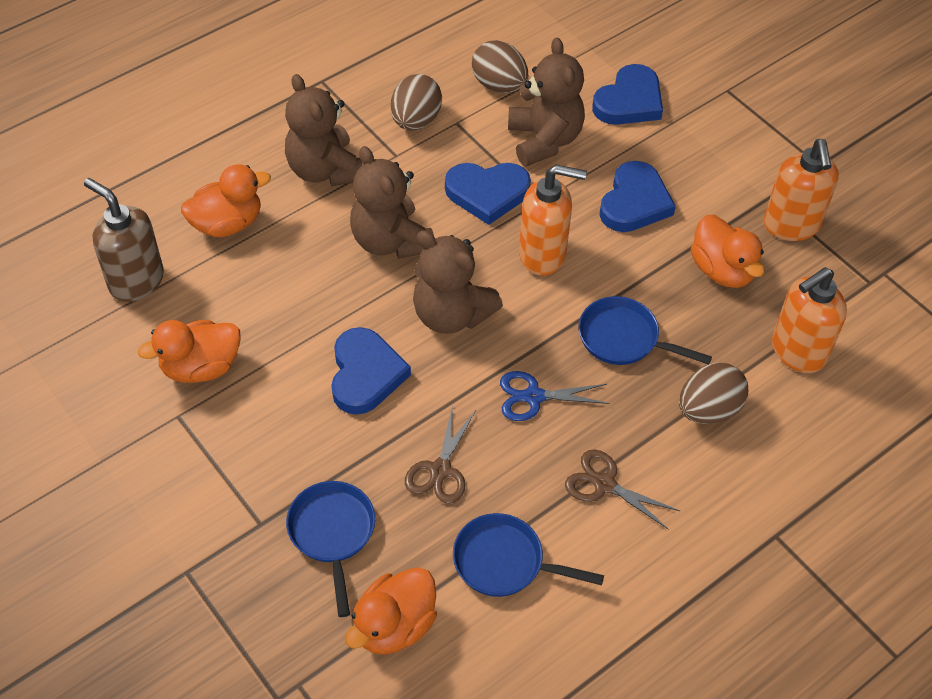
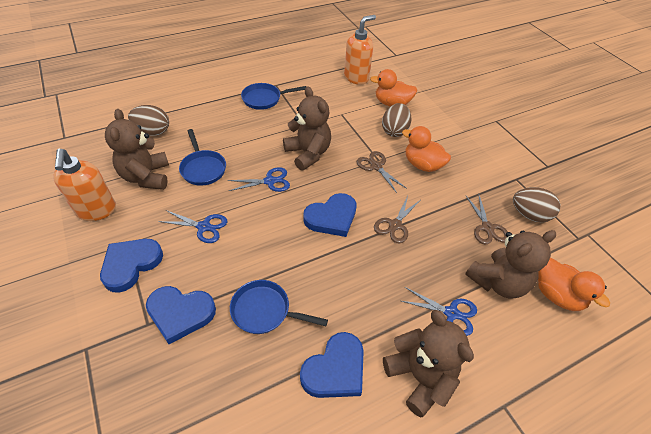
blue scissors: 1 -> 3
brown scissors: 2 -> 3
brown soap dispenser: 1 -> 0
orange duck: 4 -> 3
orange soap dispenser: 3 -> 2

